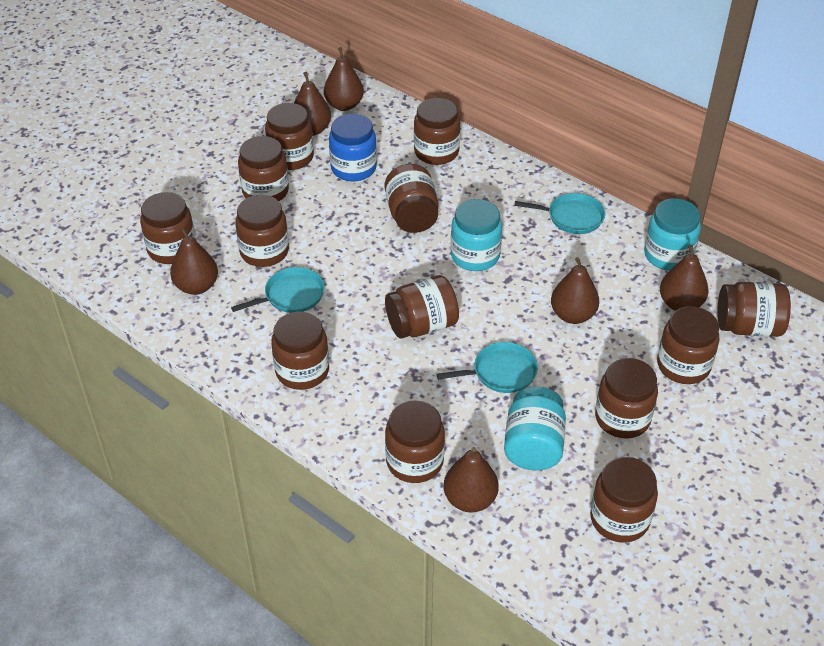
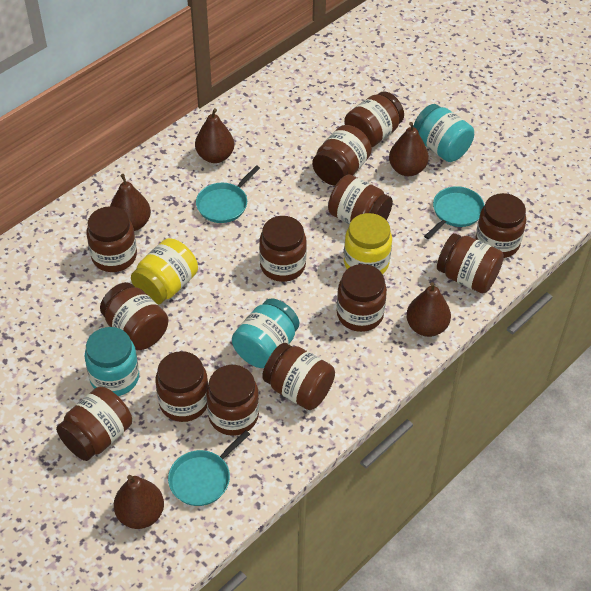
blue jar: 1 -> 0
brown pear: 6 -> 5
yellow jar: 0 -> 2

